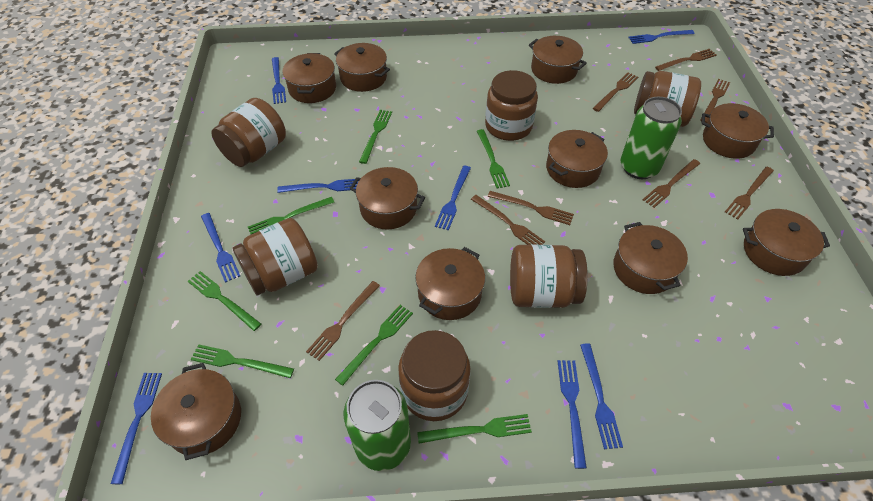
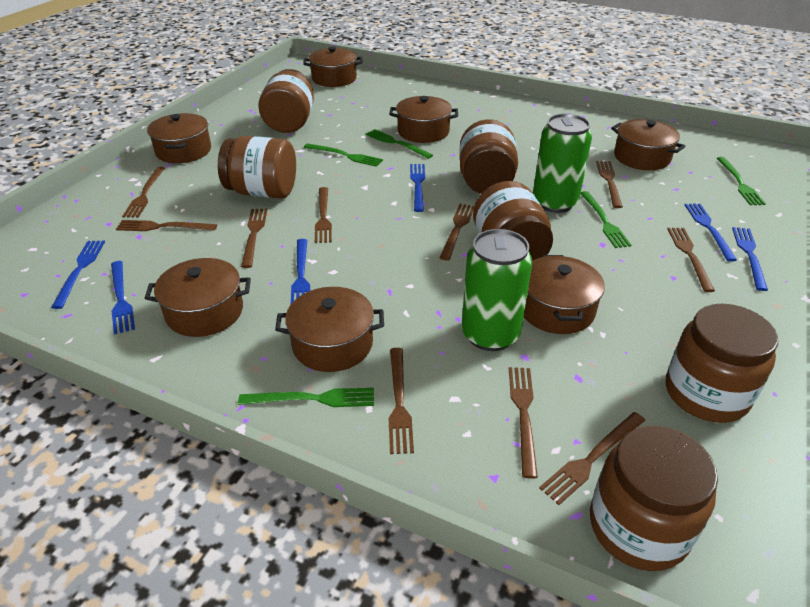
blue fork: 8 -> 6
brown fork: 8 -> 10
brown pot: 10 -> 7
green fork: 7 -> 5

